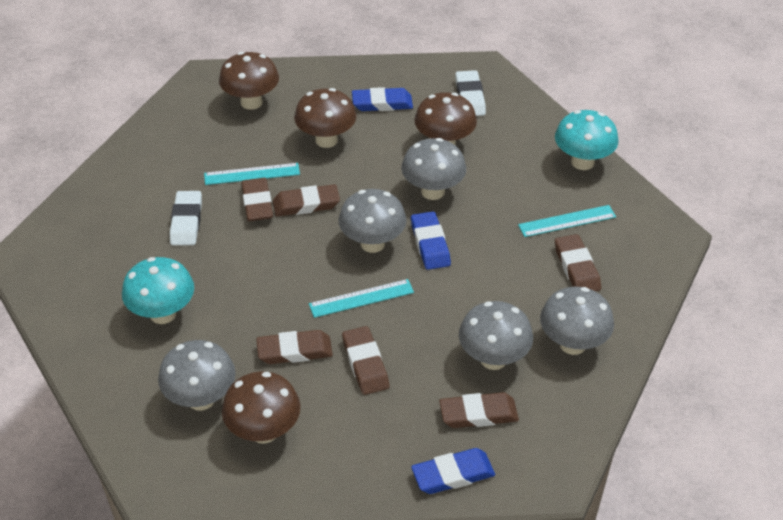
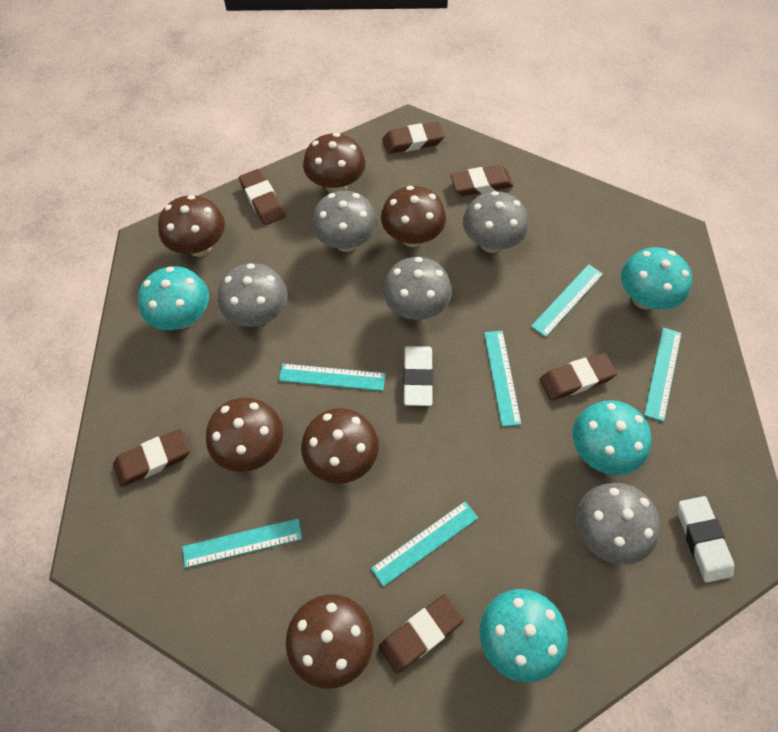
blue eraser: 3 -> 0
brown mushroom: 4 -> 6
turquoise mushroom: 2 -> 4
turquoise ruler: 3 -> 6

